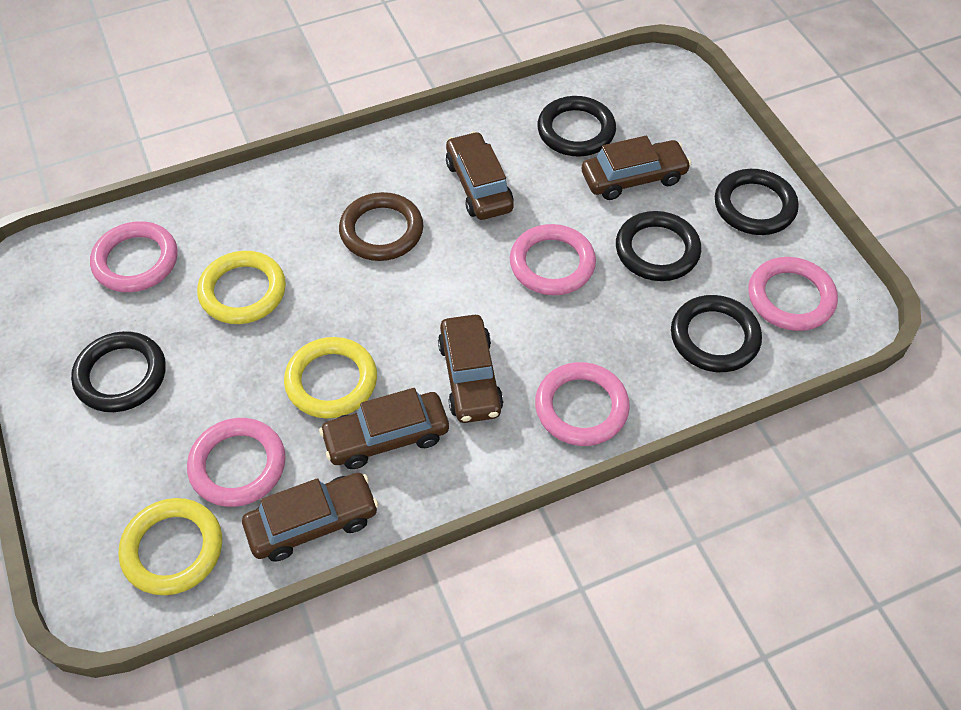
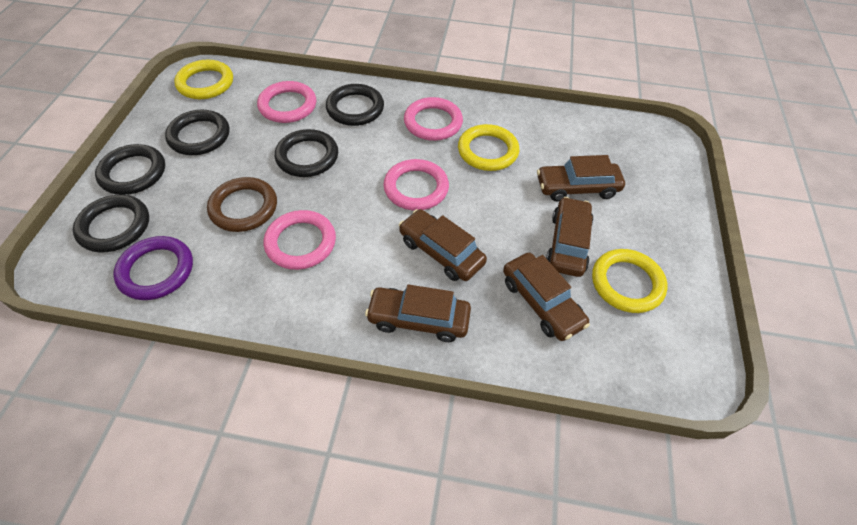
pink ring: 5 -> 4
purple ring: 0 -> 1

